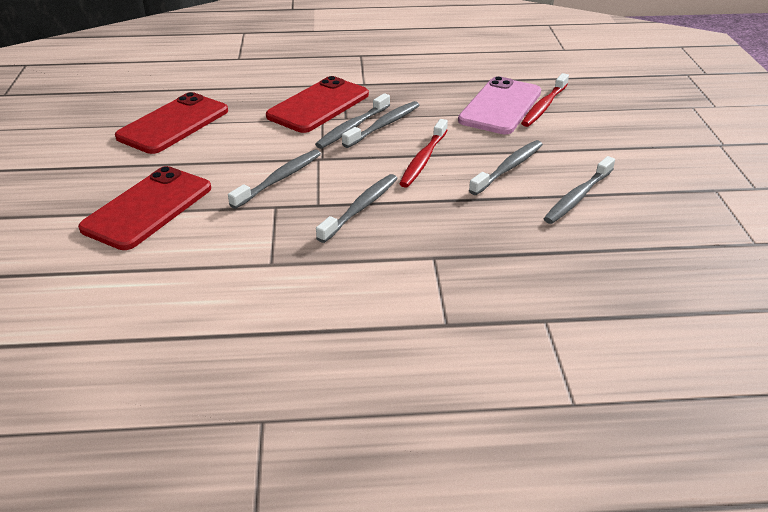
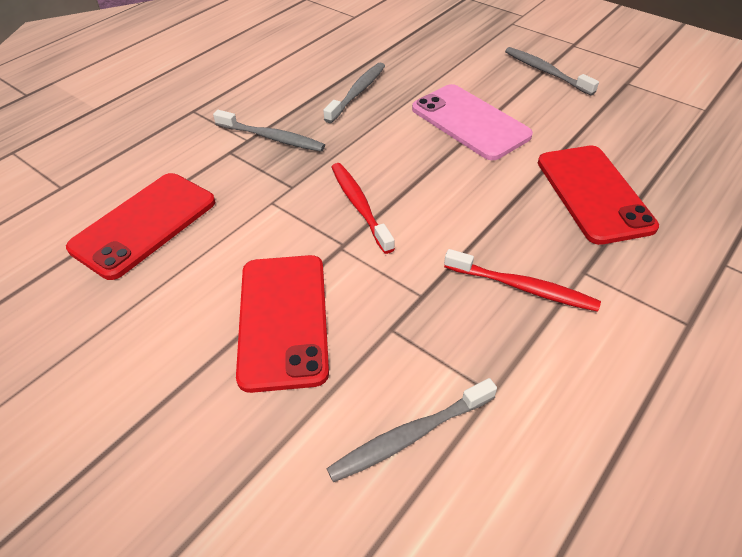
grey toothbrush: 6 -> 4

